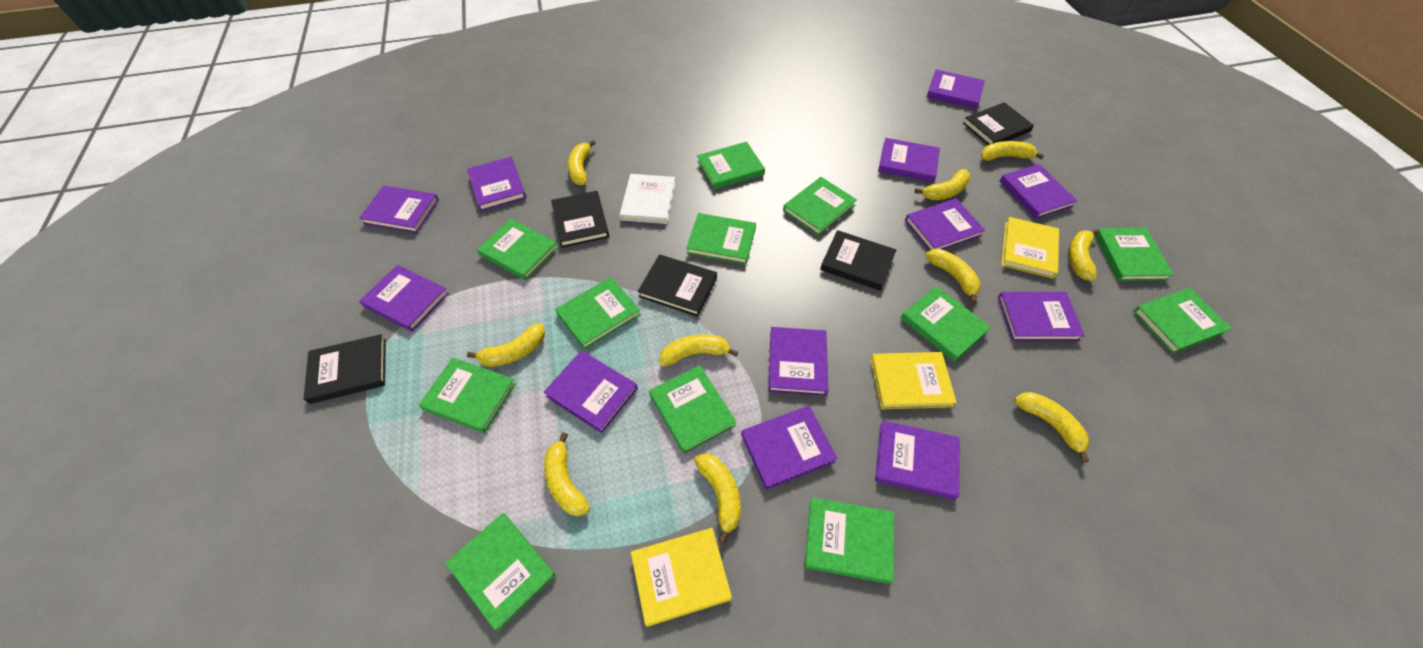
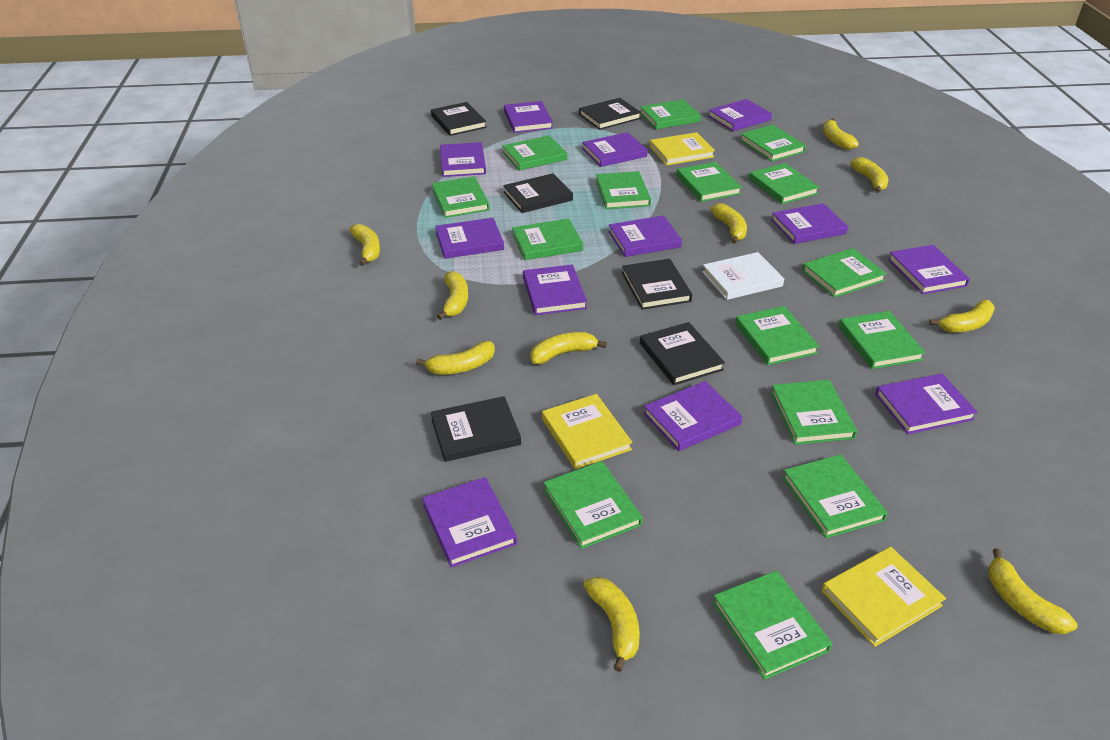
black book: 5 -> 6
green book: 12 -> 15

